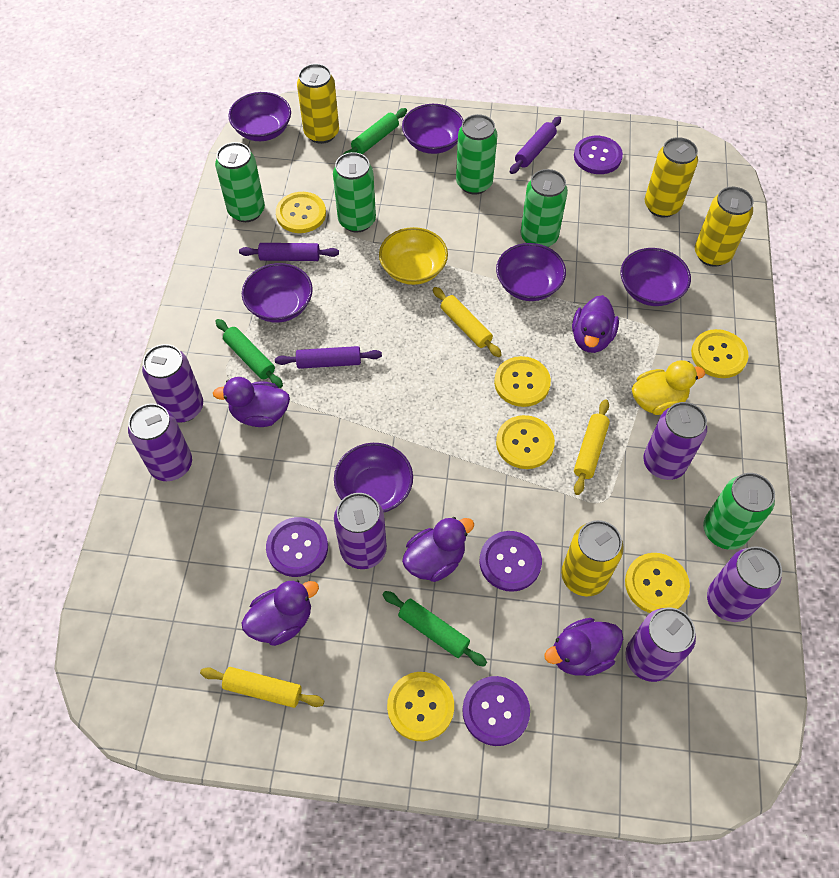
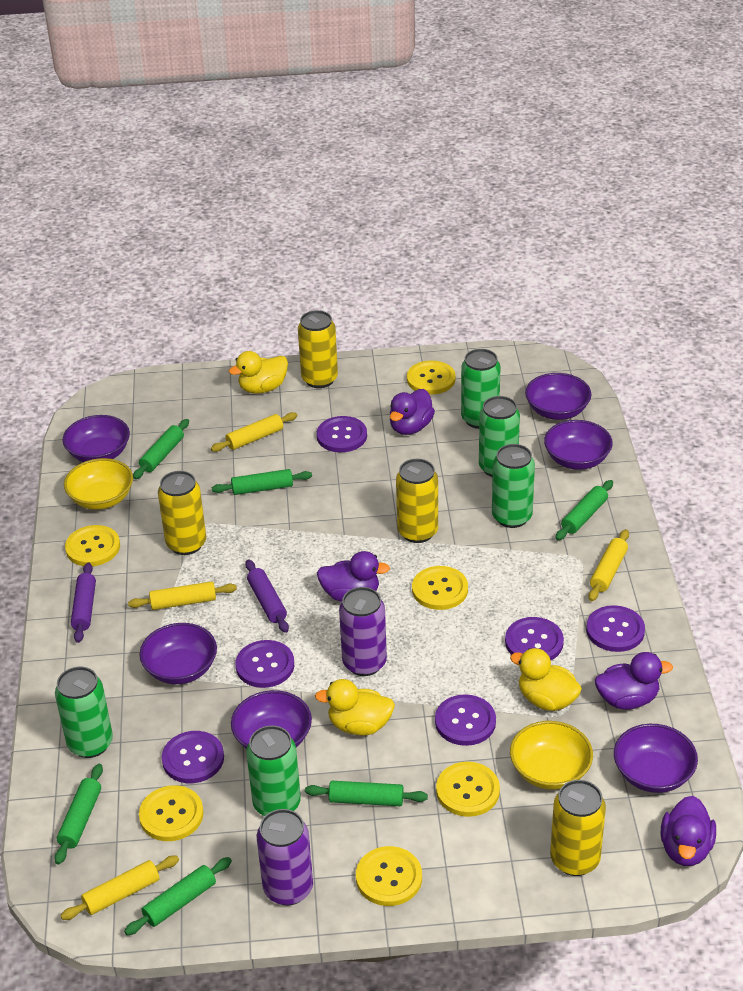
green rolling pin: 3 -> 6
purple button: 4 -> 6
purple can: 6 -> 2
purple duck: 5 -> 4
purple rolling pin: 3 -> 2
yellow bowl: 1 -> 2
yellow duck: 1 -> 3
yellow rolling pin: 3 -> 4

